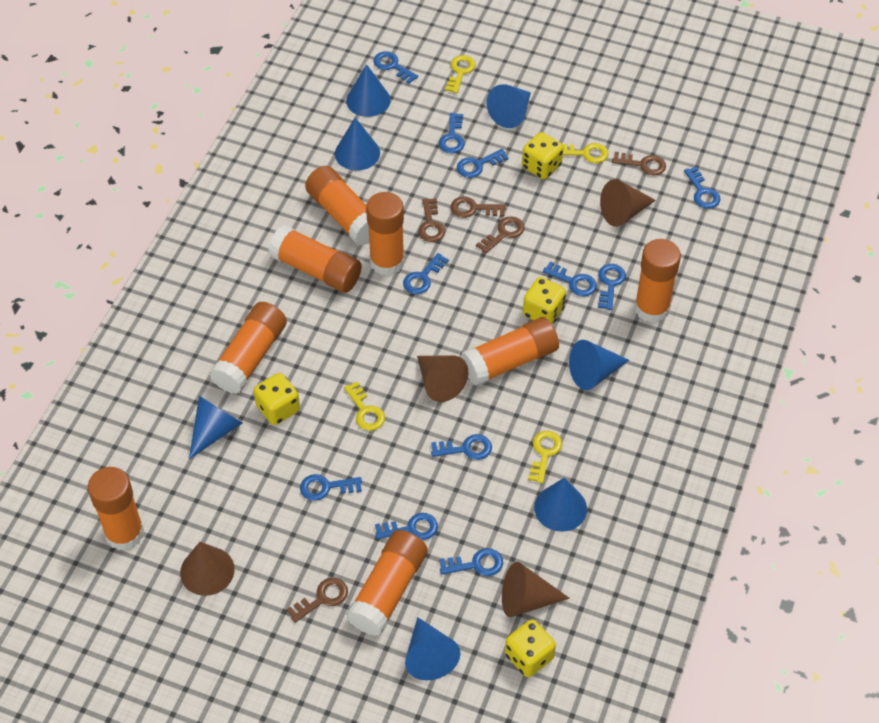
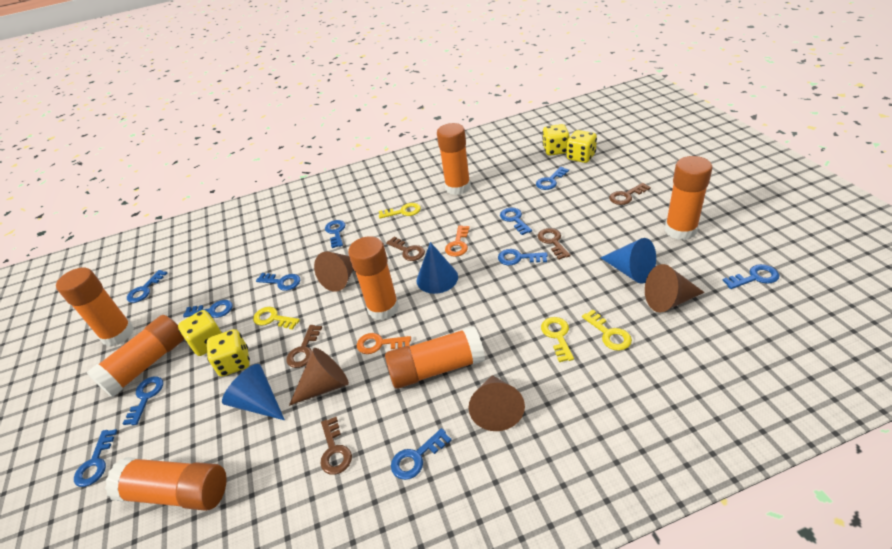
blue cone: 7 -> 3
orange glue stick: 8 -> 7
orange key: 0 -> 2

